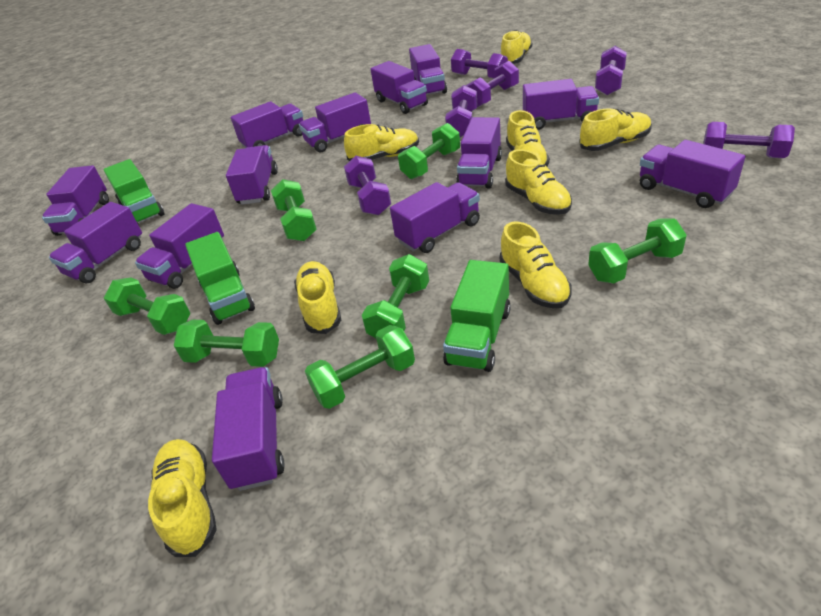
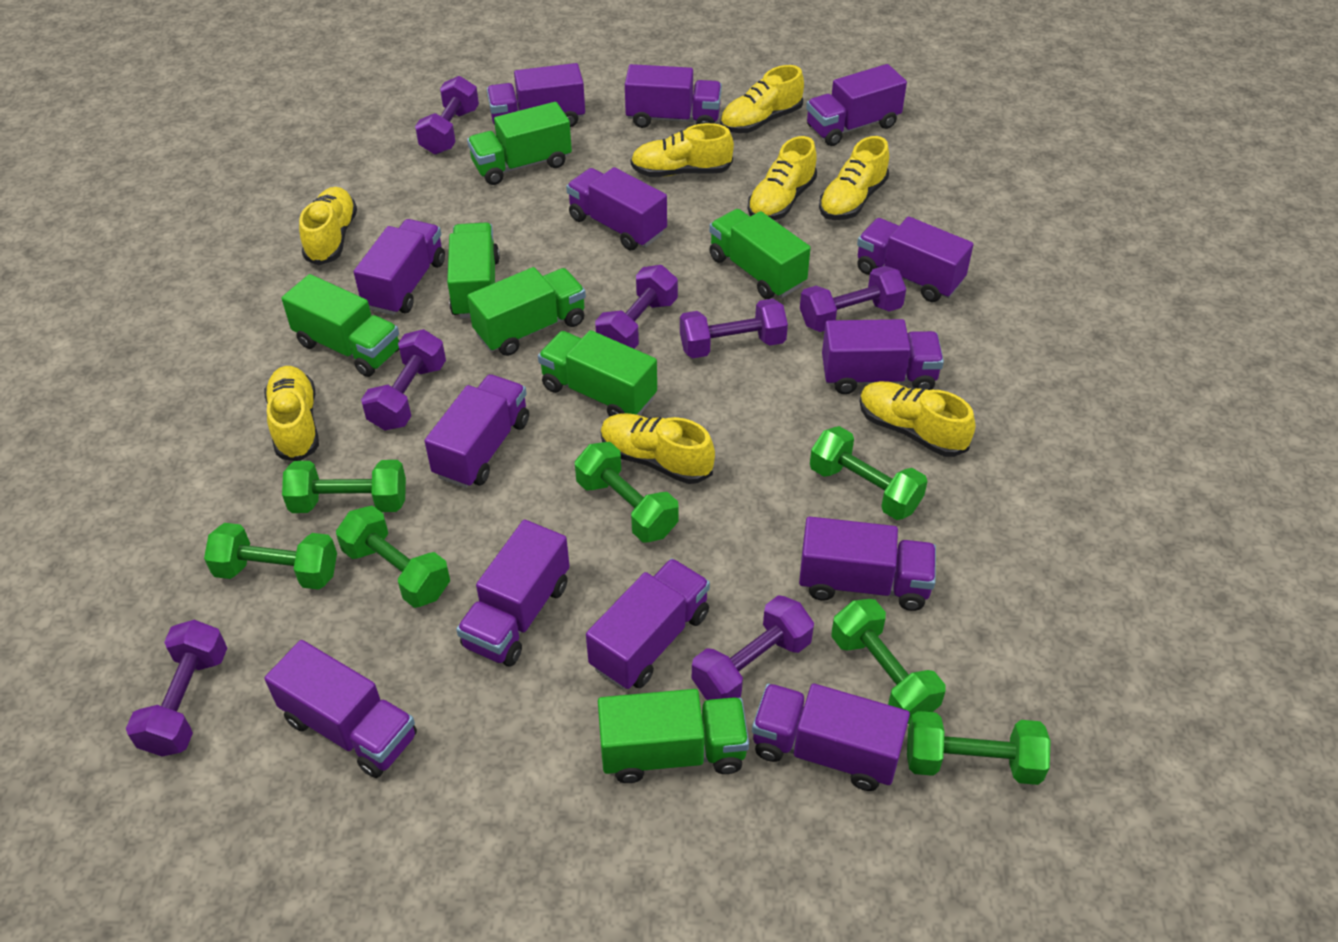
green truck: 3 -> 7
purple dumbbell: 6 -> 7

